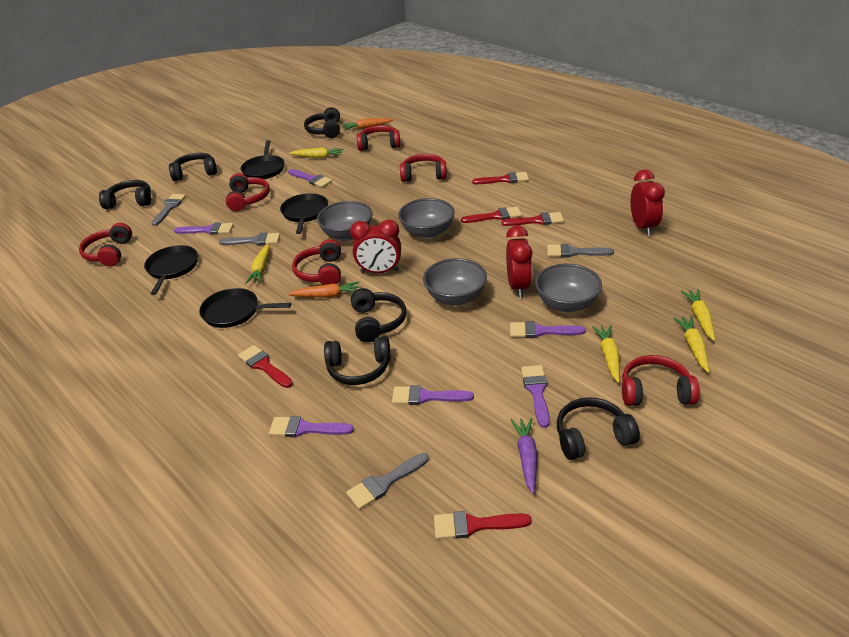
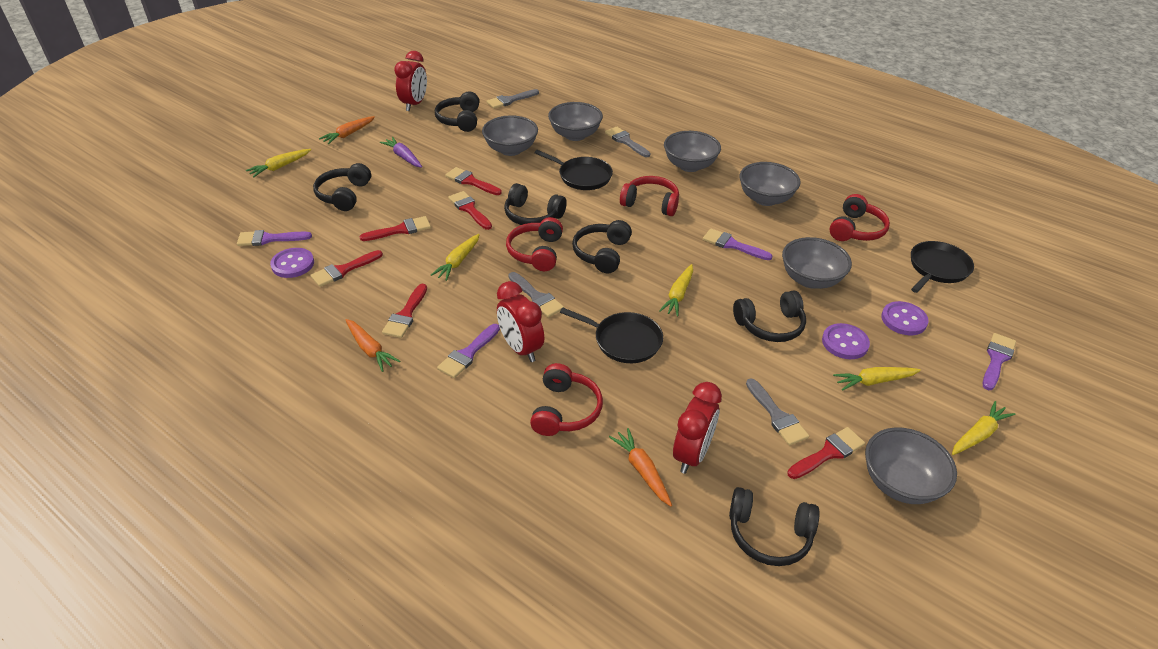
black pan: 4 -> 3
grey bowl: 4 -> 6
orange carrot: 2 -> 3
purple brush: 6 -> 4
purple button: 0 -> 3
red brush: 5 -> 6
red headphones: 6 -> 4

